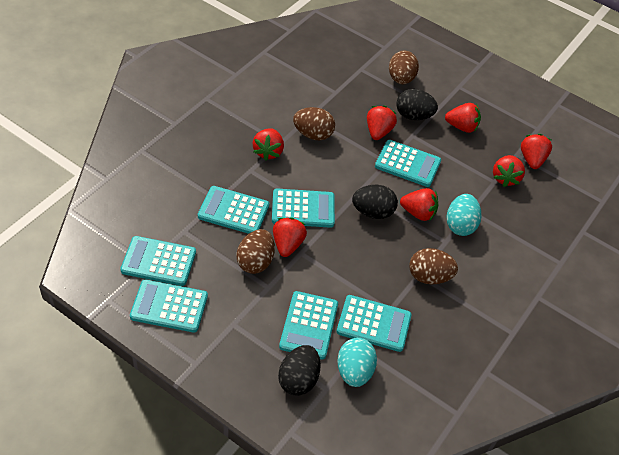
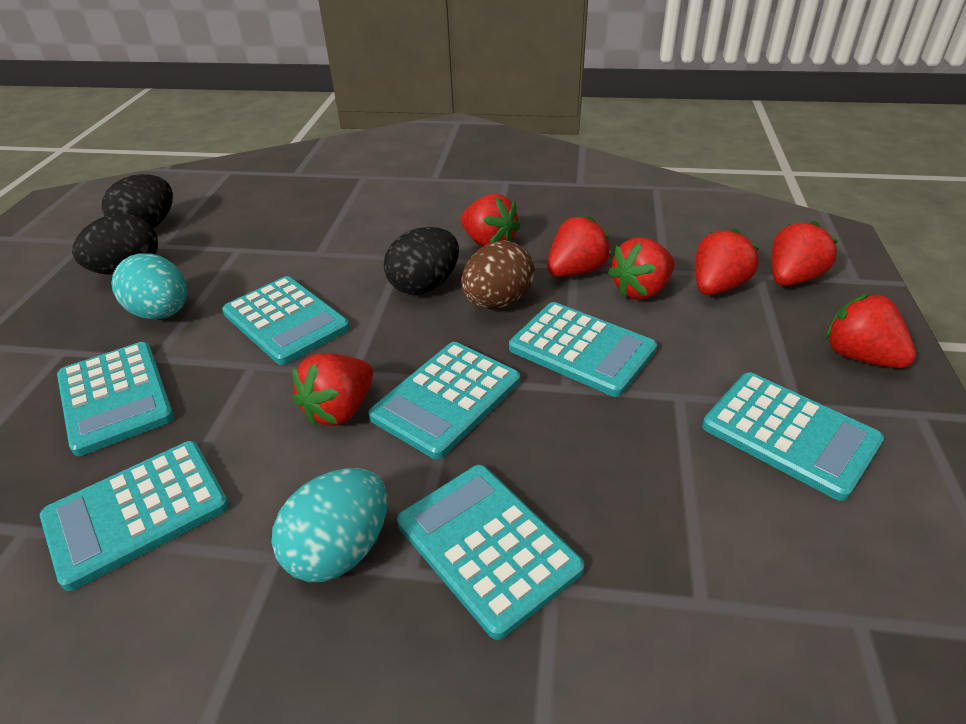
brown egg: 4 -> 1

